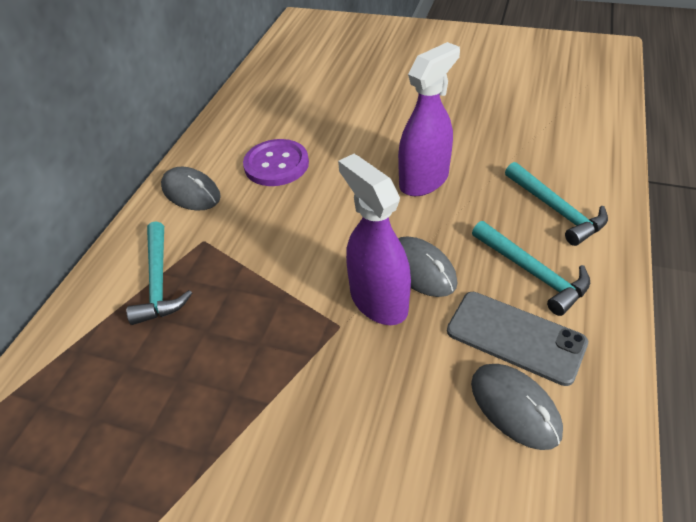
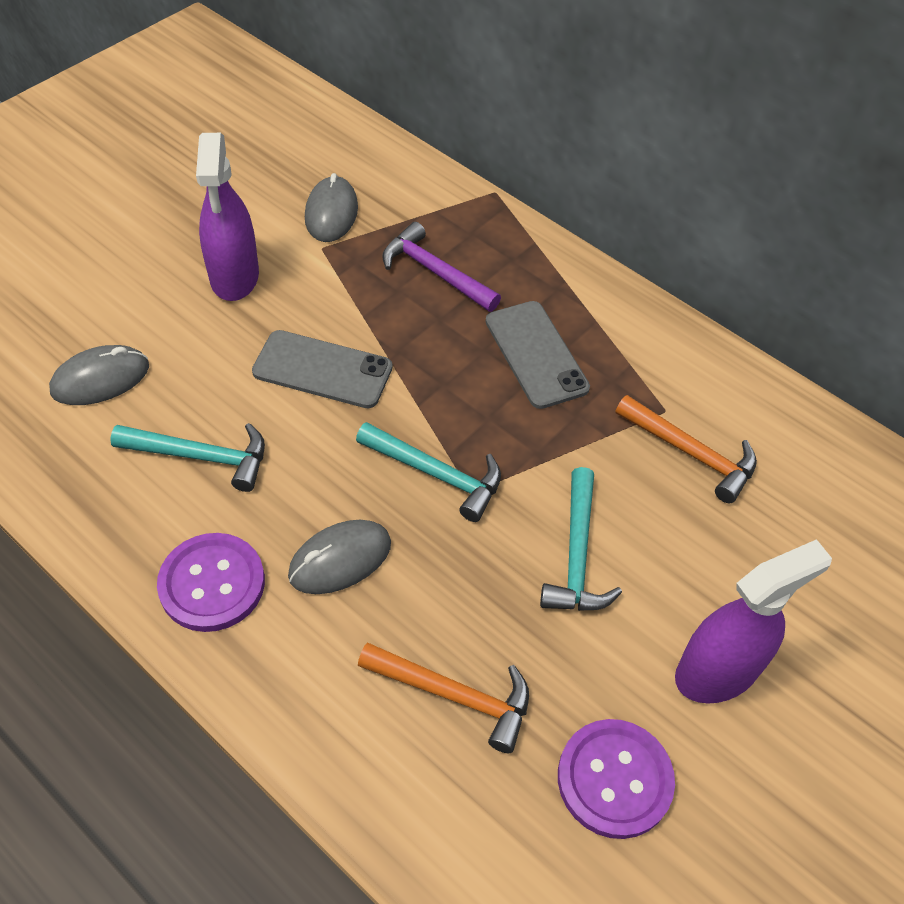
grey phone: 1 -> 2
orange hammer: 0 -> 2
purple button: 1 -> 2
purple hammer: 0 -> 1

